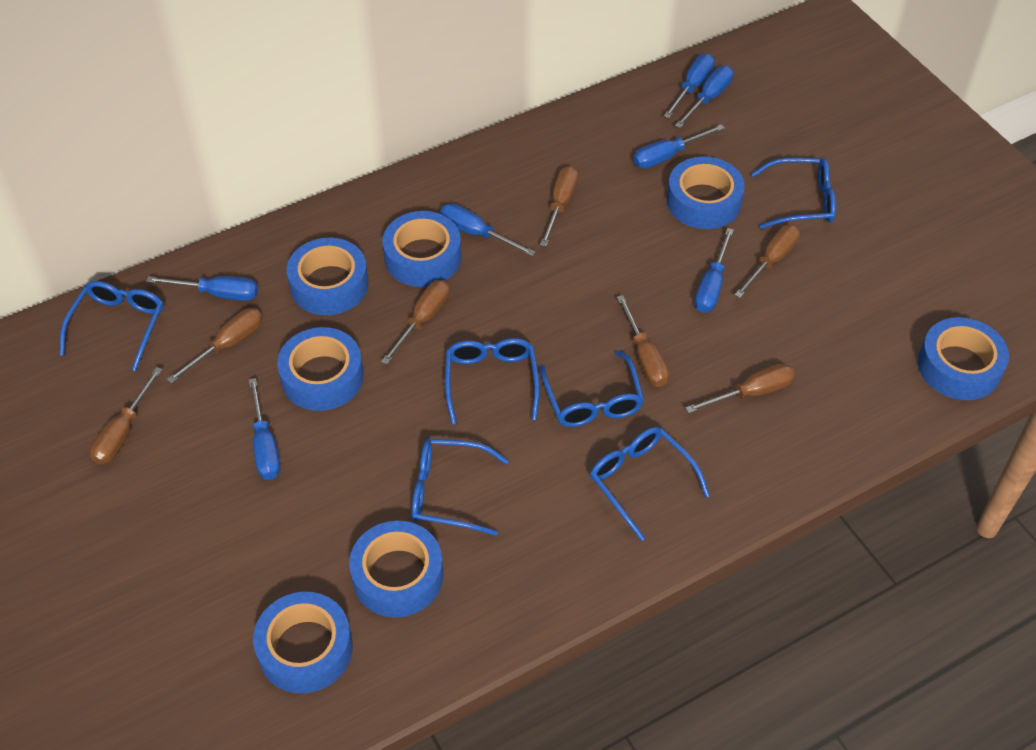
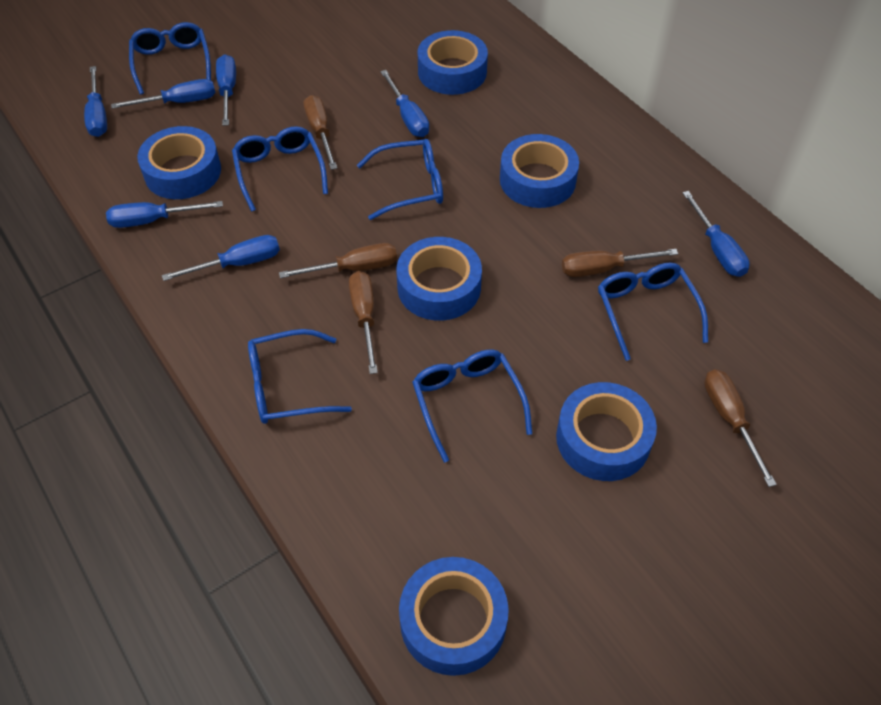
blue tape: 7 -> 6
brown screwdriver: 7 -> 5

